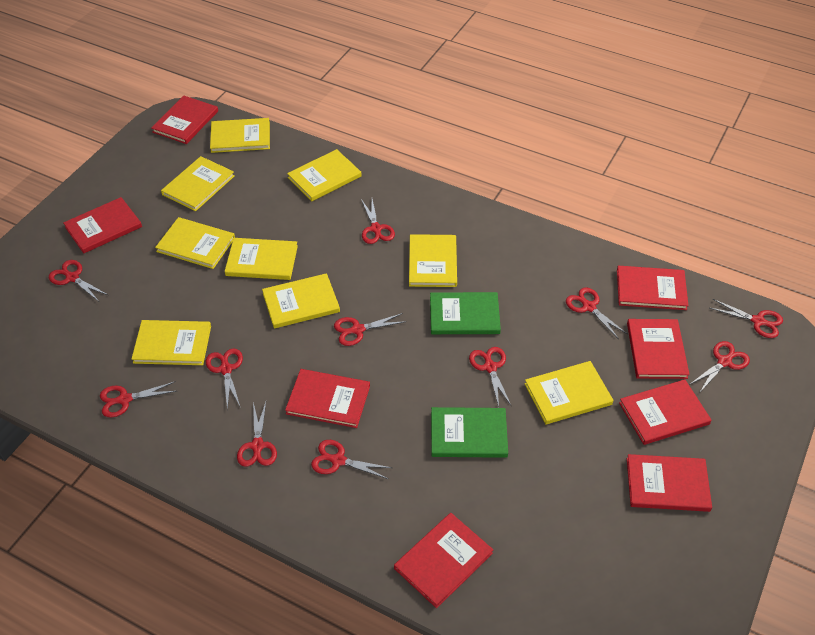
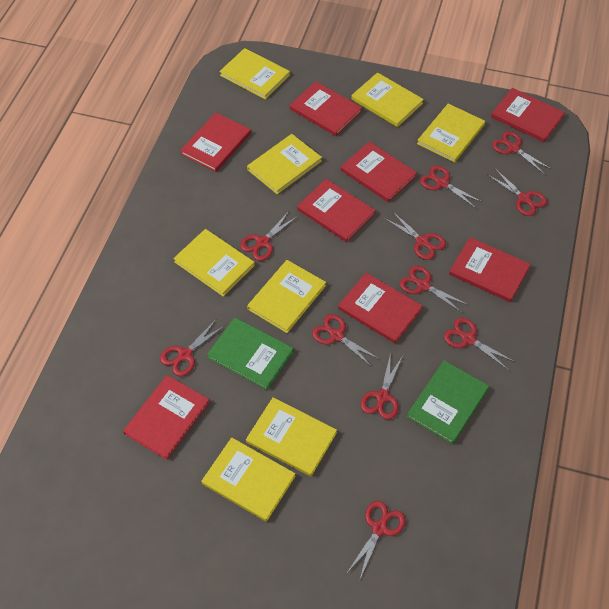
yellow book: 9 -> 8

